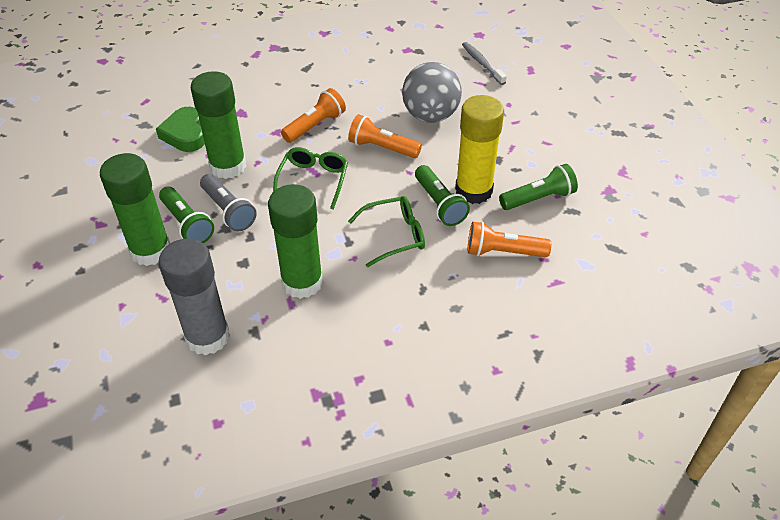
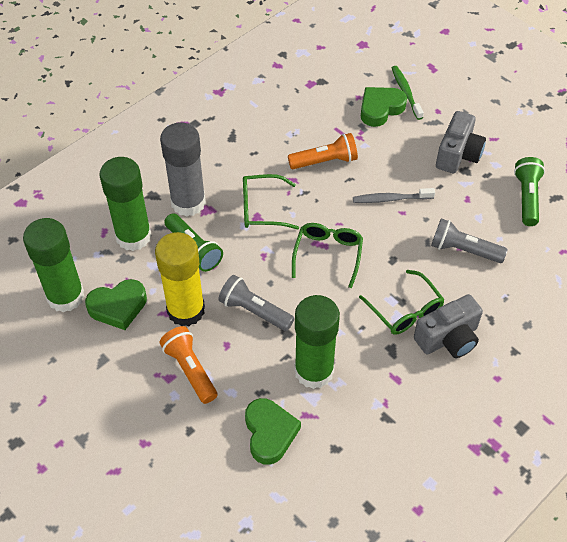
green flashlight: 3 -> 2
green glasses: 2 -> 3
green heart: 1 -> 3
green toothbrush: 0 -> 1
grey ball: 1 -> 0
grey camera: 0 -> 2
grey flashlight: 1 -> 2
orange flashlight: 3 -> 2

